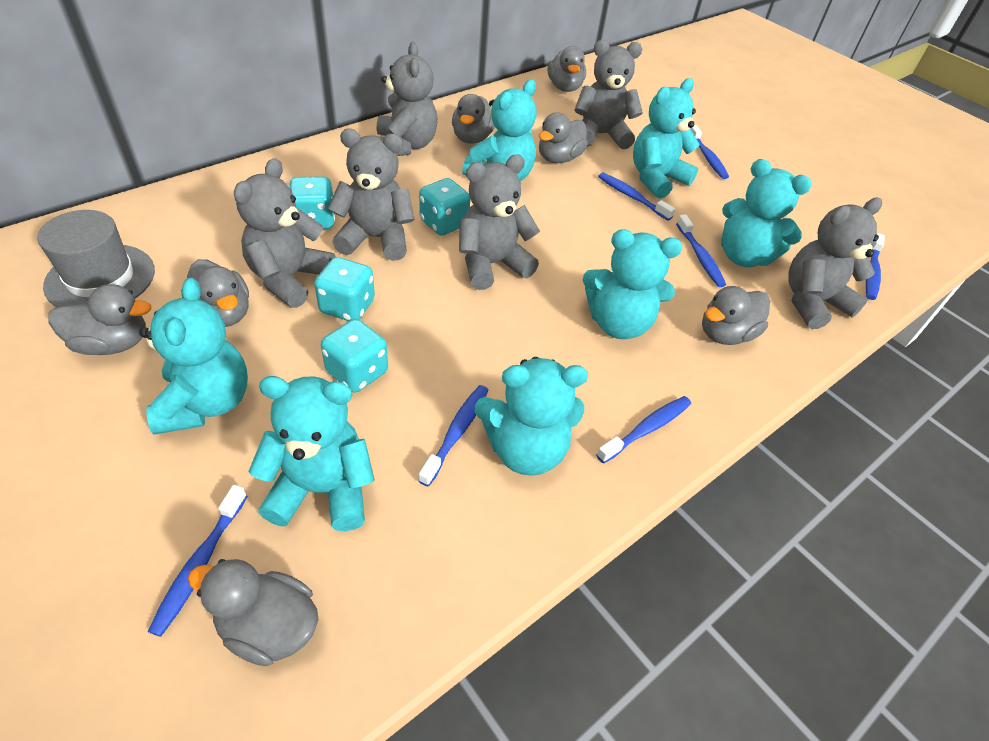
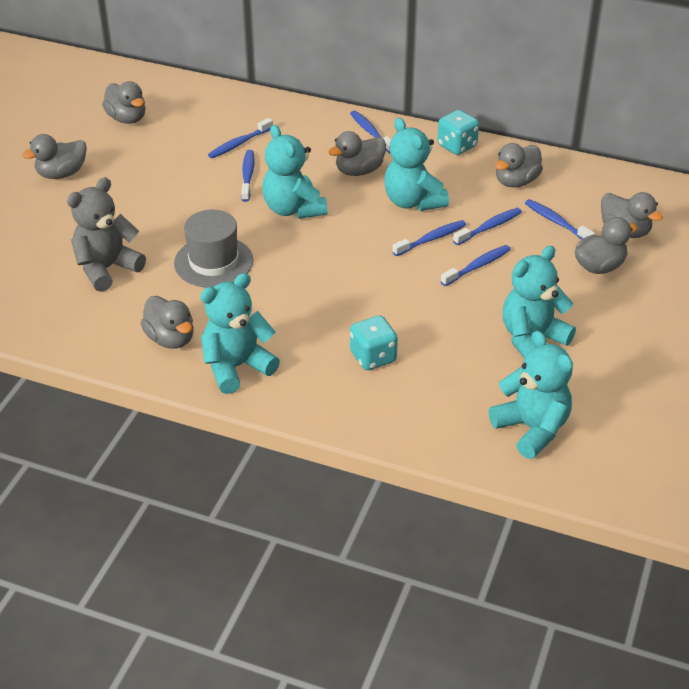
grey teddy bear: 6 -> 1
turquoise dice: 4 -> 2
turquoise teddy bear: 7 -> 5

